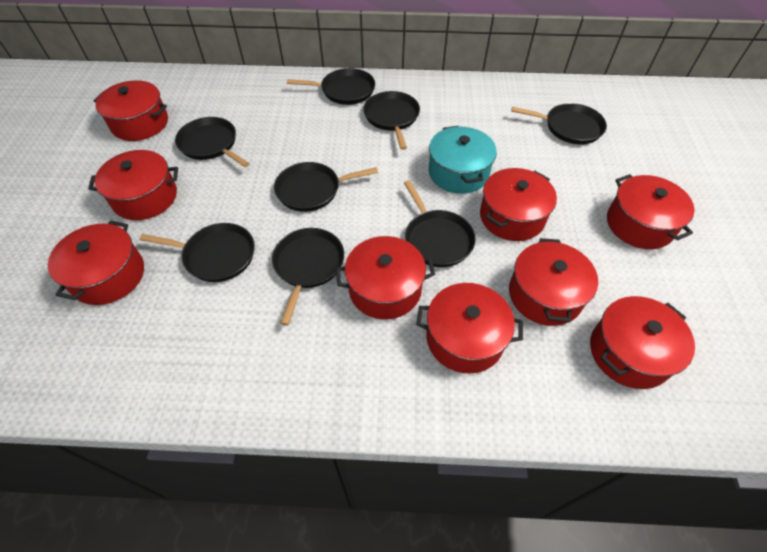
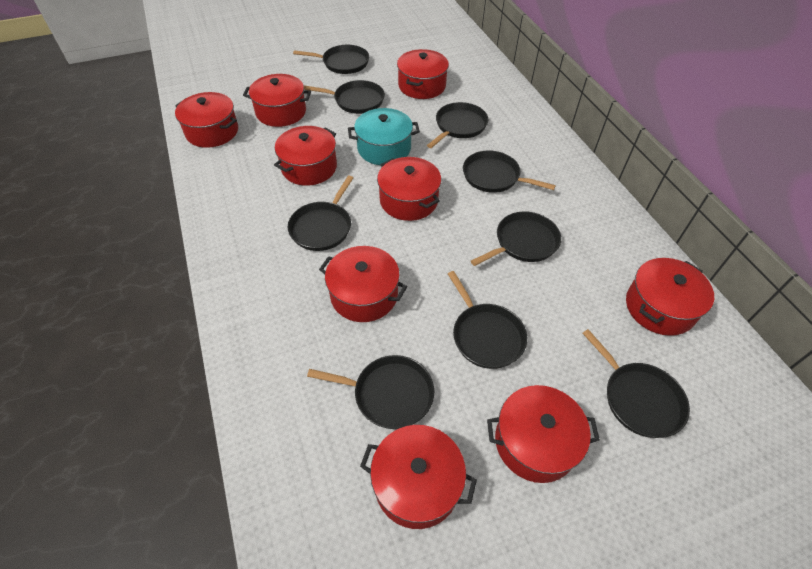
black pan: 8 -> 9

